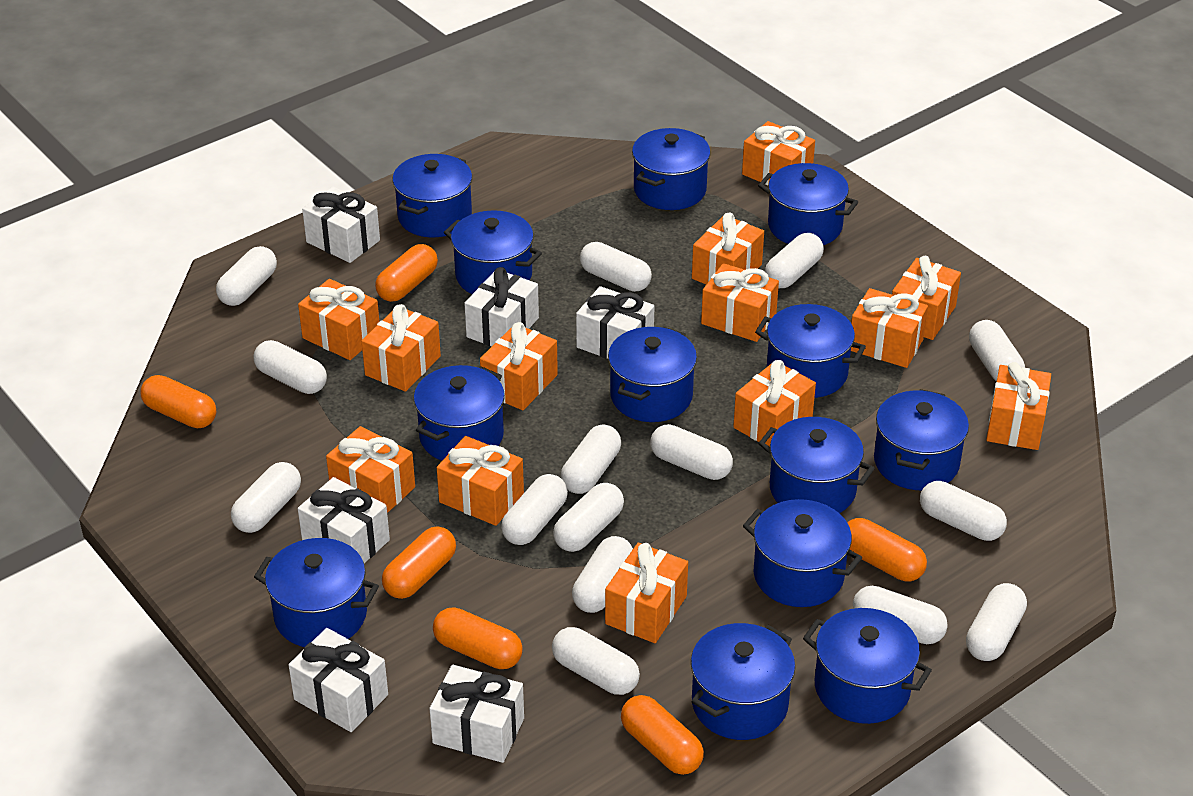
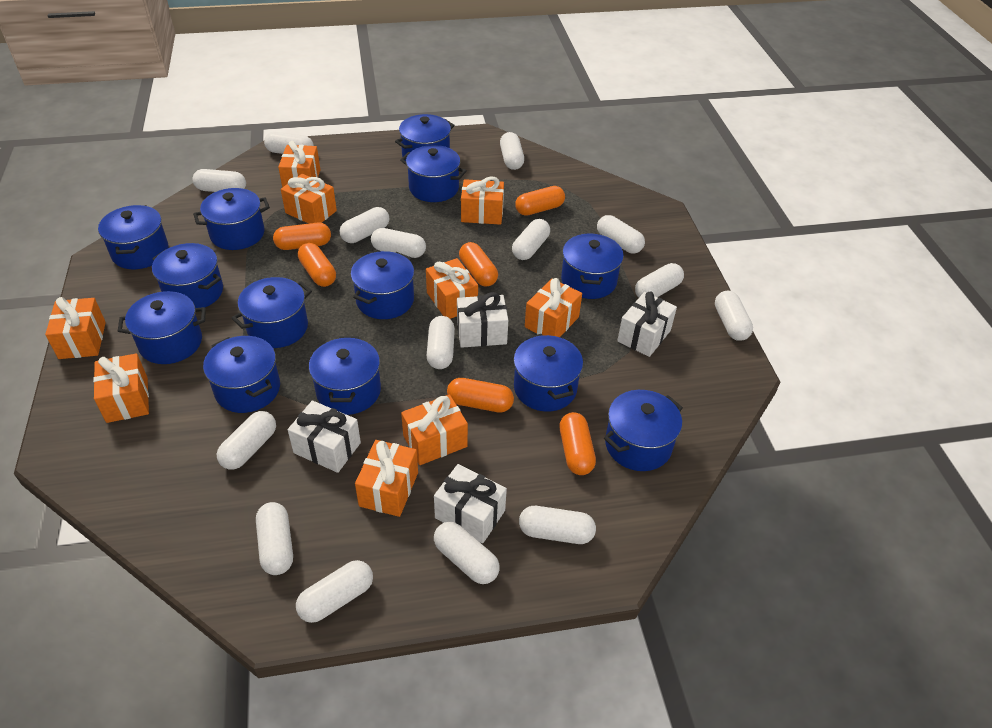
orange gift: 13 -> 9
white gift: 6 -> 4

